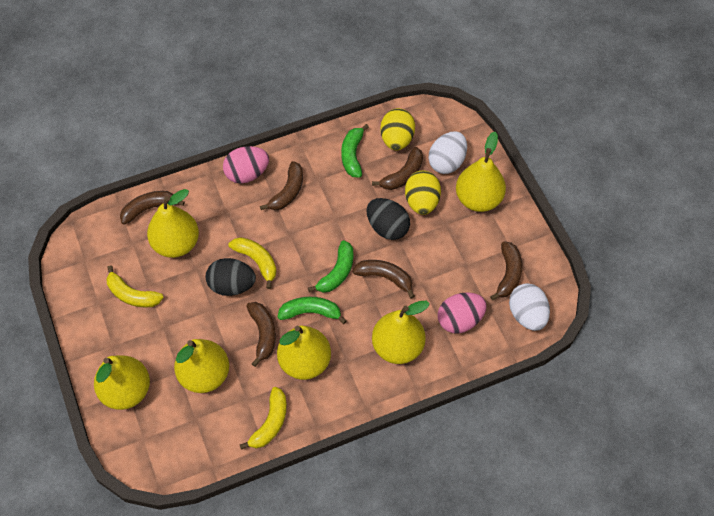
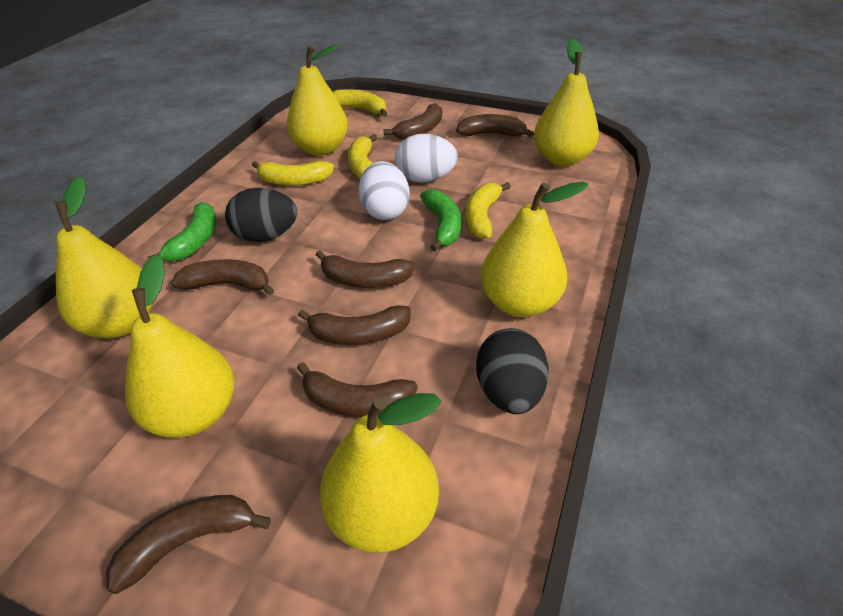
brown banana: 6 -> 7
green banana: 3 -> 2
pink egg: 2 -> 0
yellow banana: 3 -> 4
yellow egg: 2 -> 0

